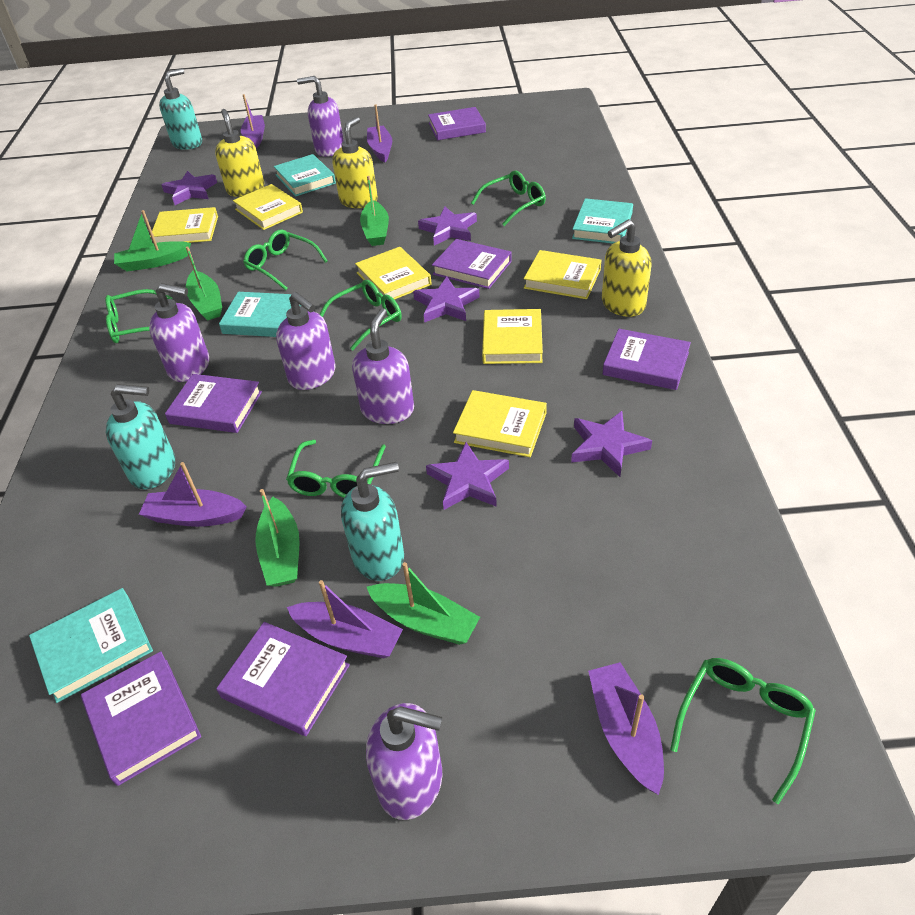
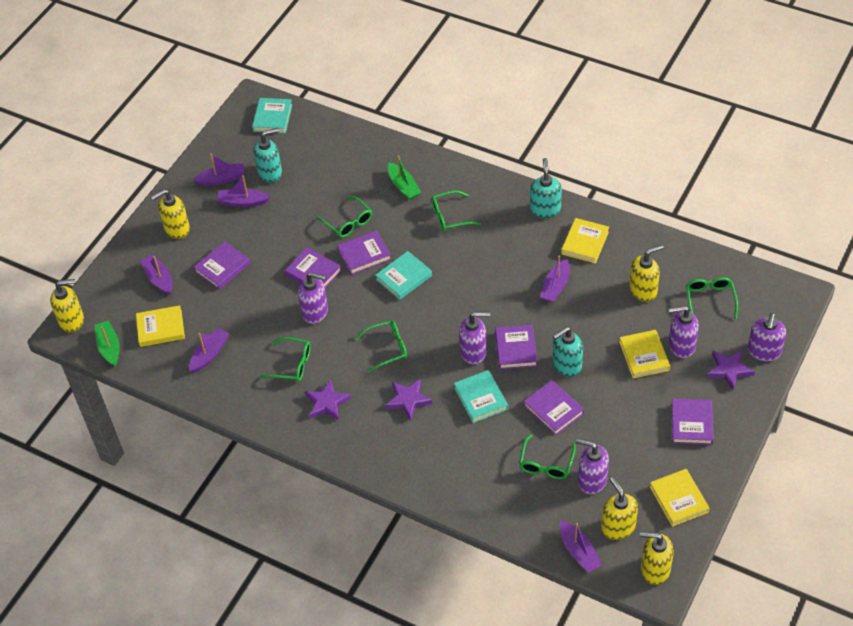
green boat: 5 -> 2
purple boat: 5 -> 6
purple star: 5 -> 3
turquoise book: 4 -> 3
yellow book: 6 -> 4
yellow soap dispenser: 3 -> 5

